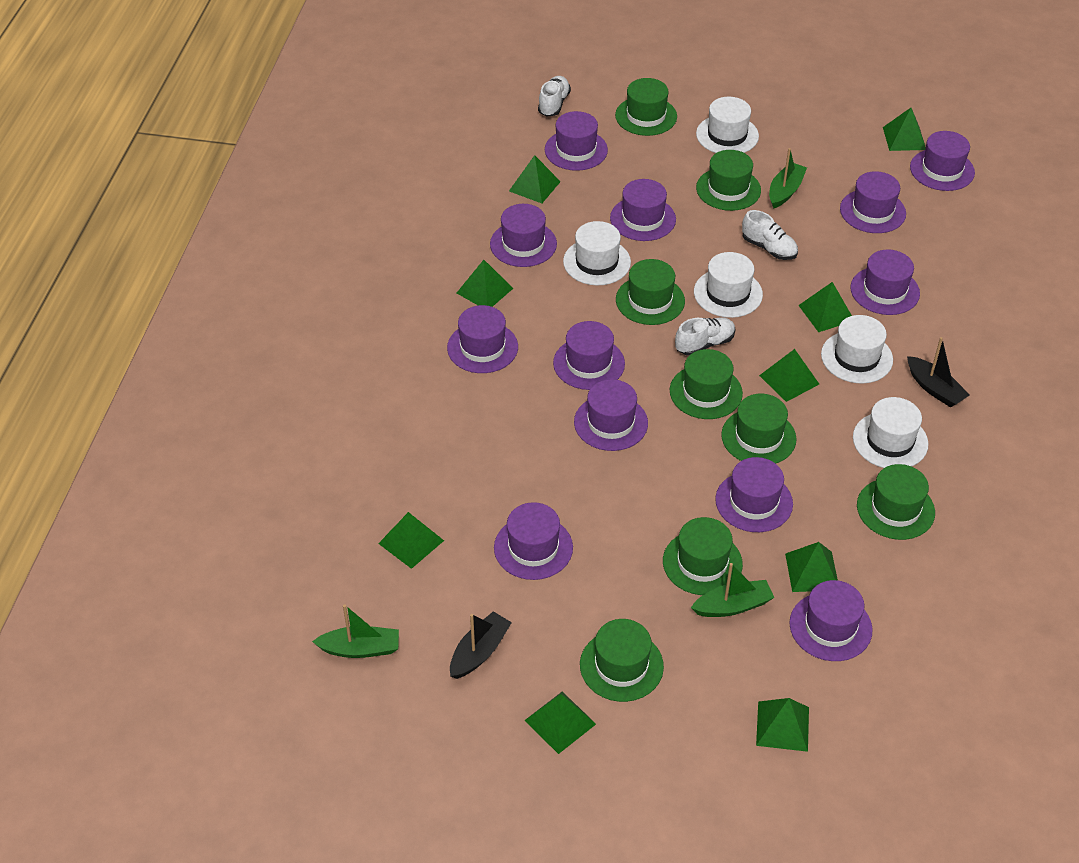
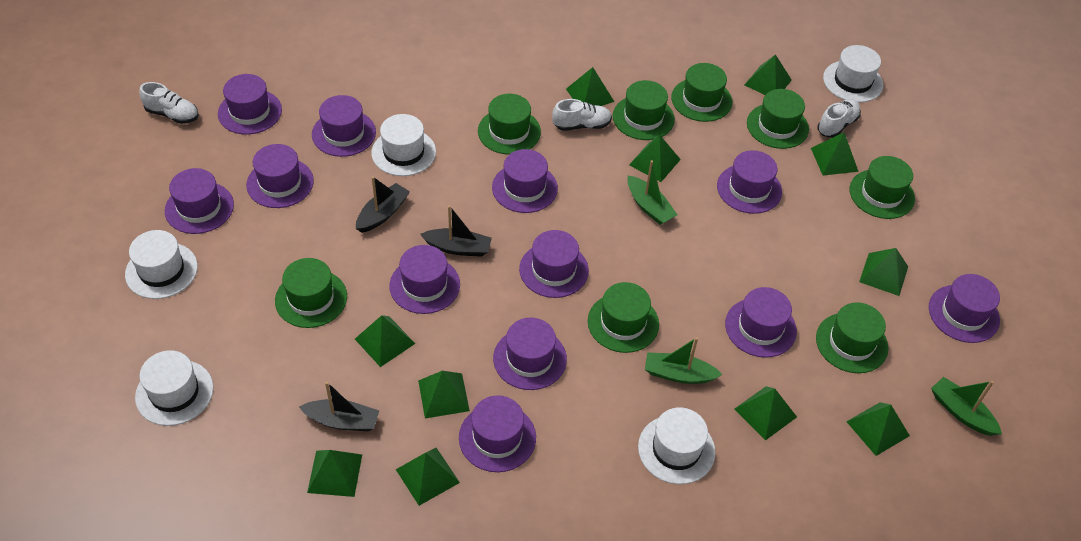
black boat: 2 -> 3
green pyramid: 9 -> 11

